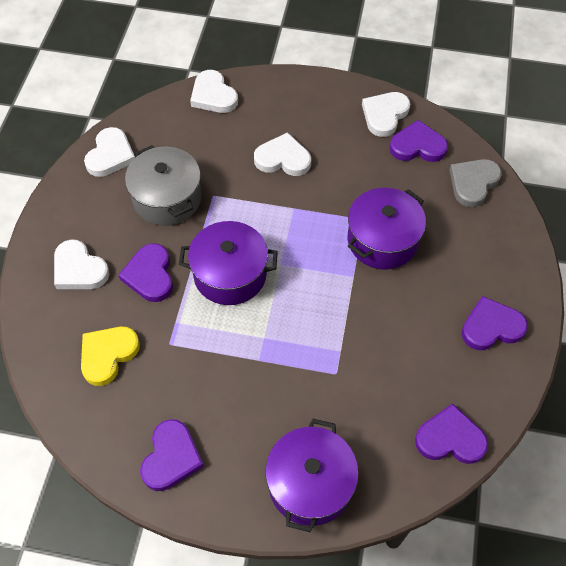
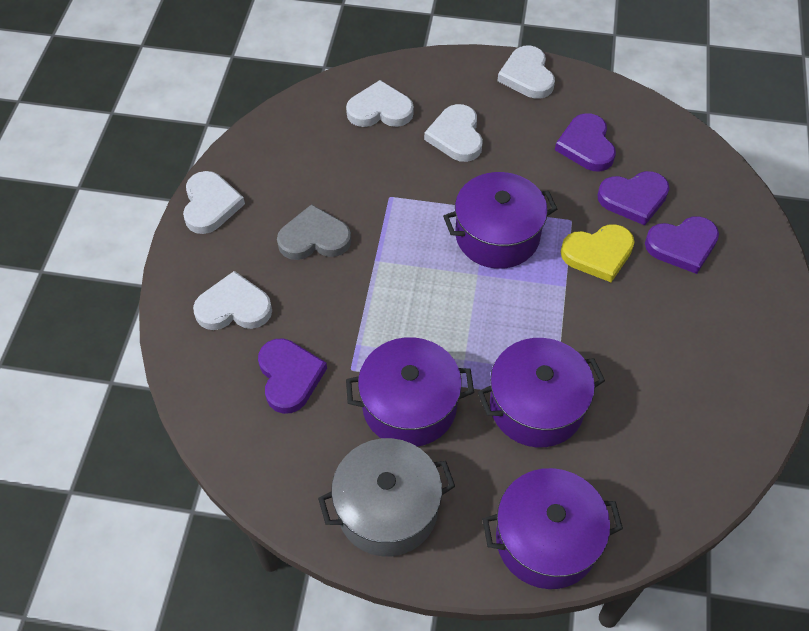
purple heart: 5 -> 4
purple pot: 3 -> 4

